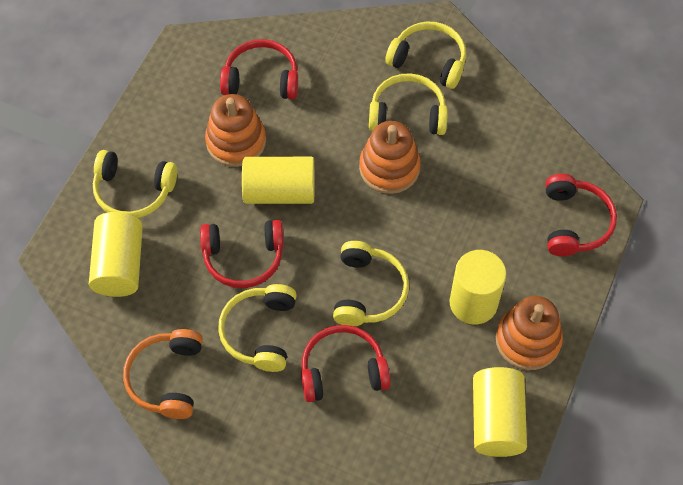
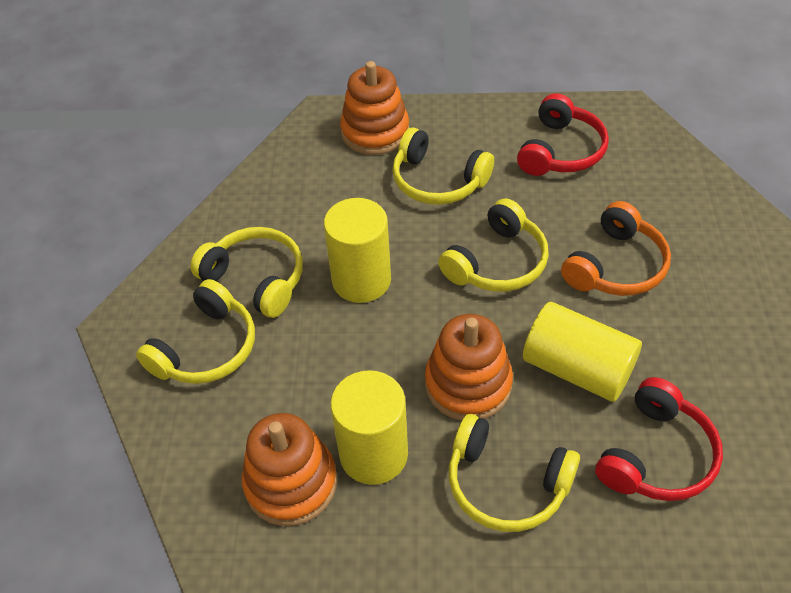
red headphones: 4 -> 2
yellow cylinder: 4 -> 3

